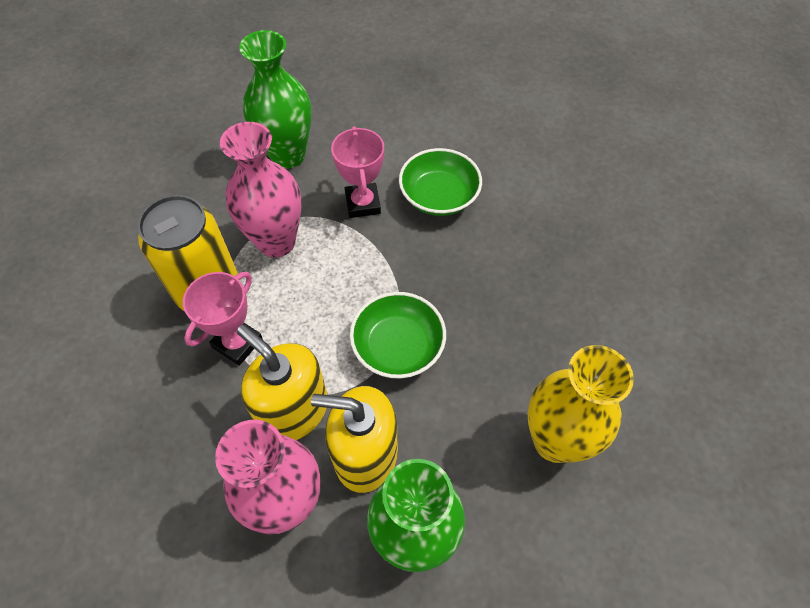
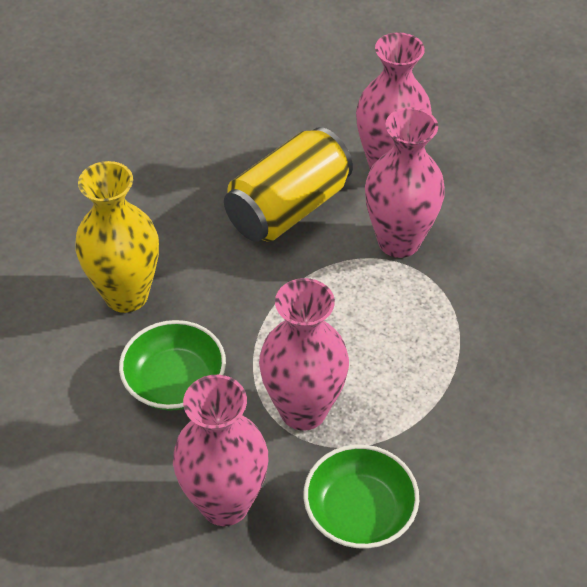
green vase: 2 -> 0
pink trophy: 2 -> 0
pink vase: 2 -> 4
yellow soap dispenser: 2 -> 0

